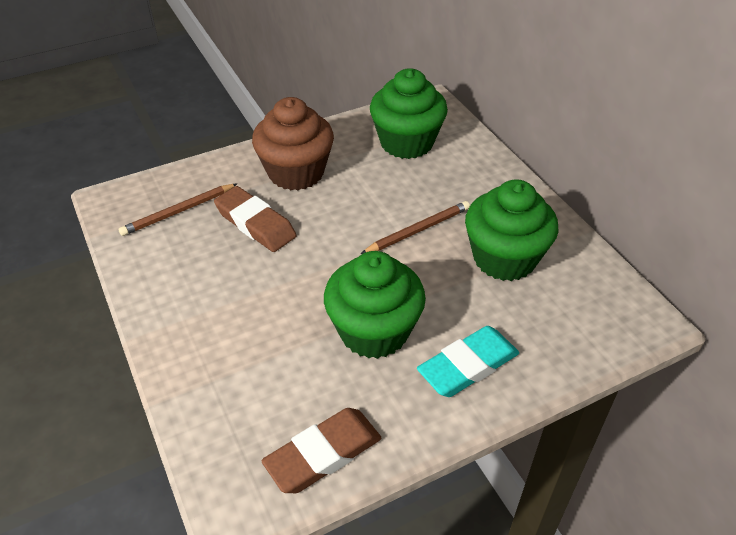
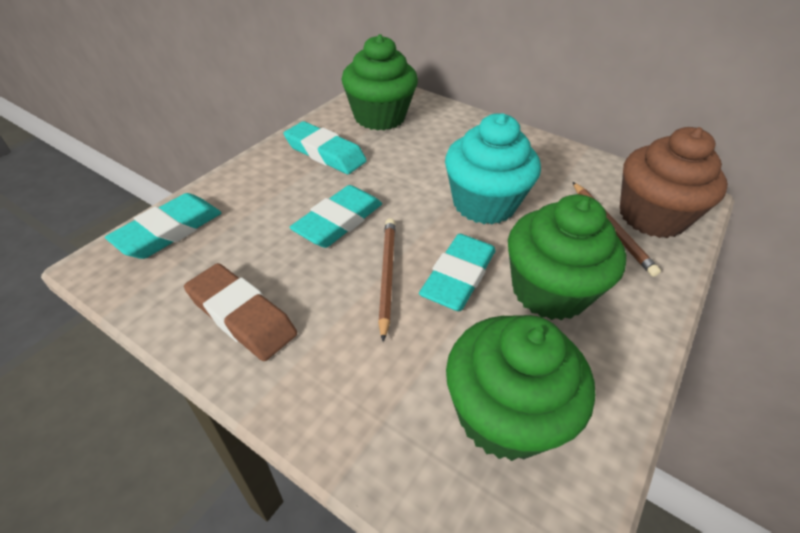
brown eraser: 2 -> 1
turquoise cupcake: 0 -> 1
turquoise eraser: 1 -> 4

